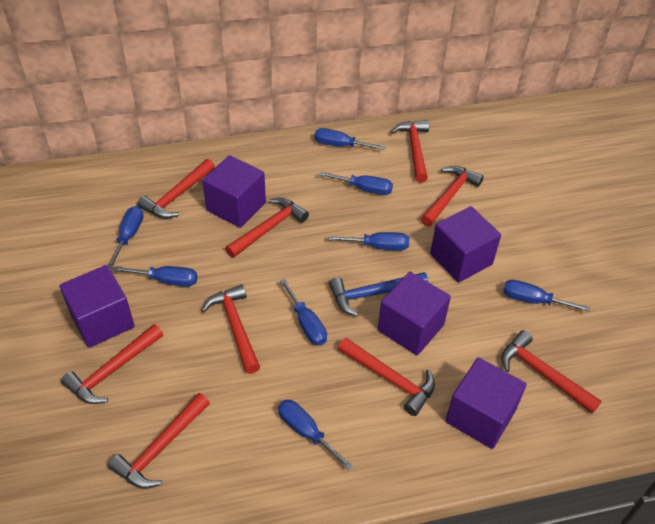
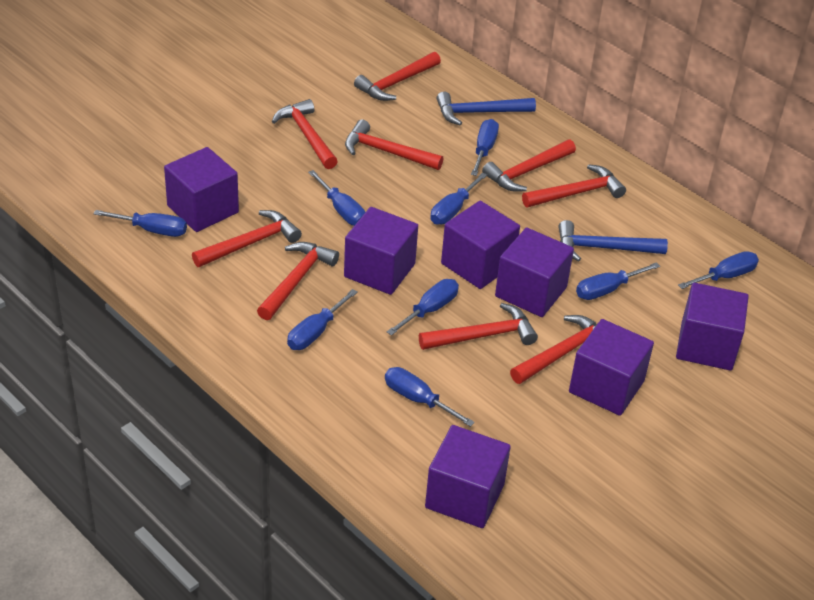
blue hammer: 1 -> 2
blue screwdriver: 8 -> 9
purple cube: 5 -> 7

